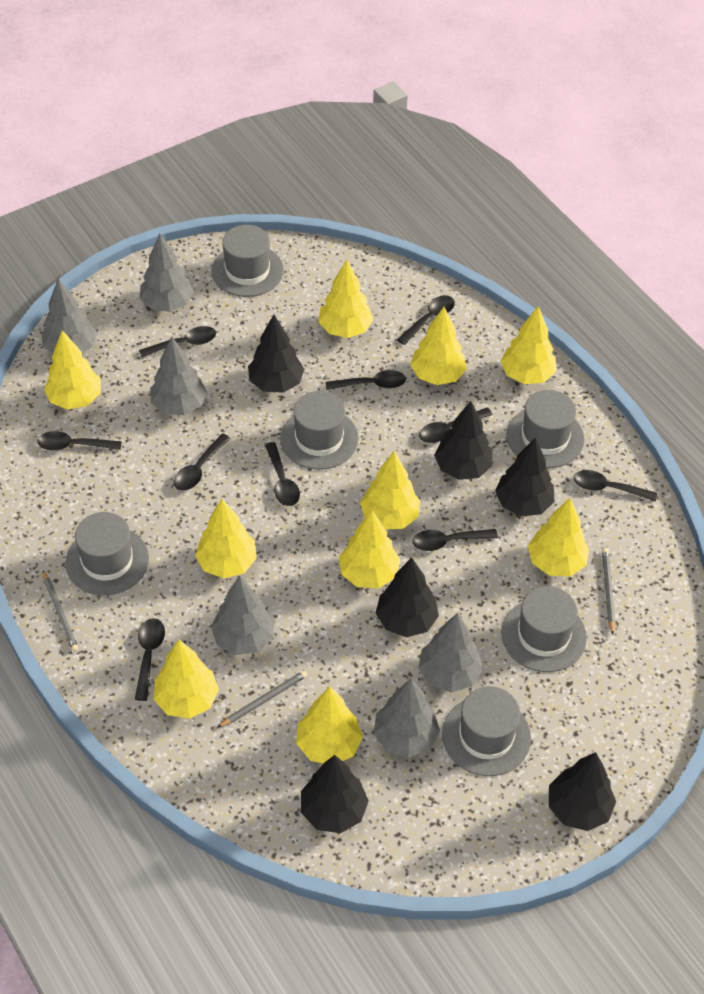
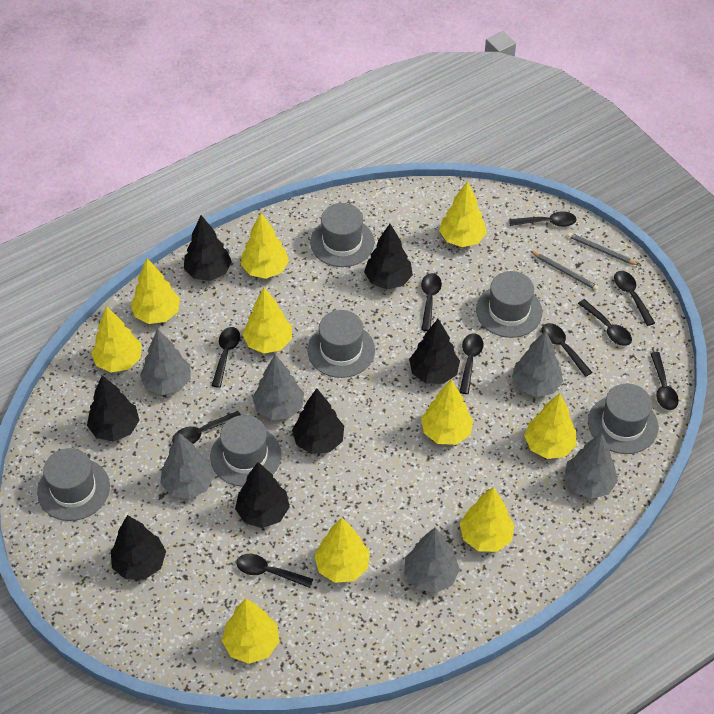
black tree: 6 -> 7
grey pencil: 3 -> 2

